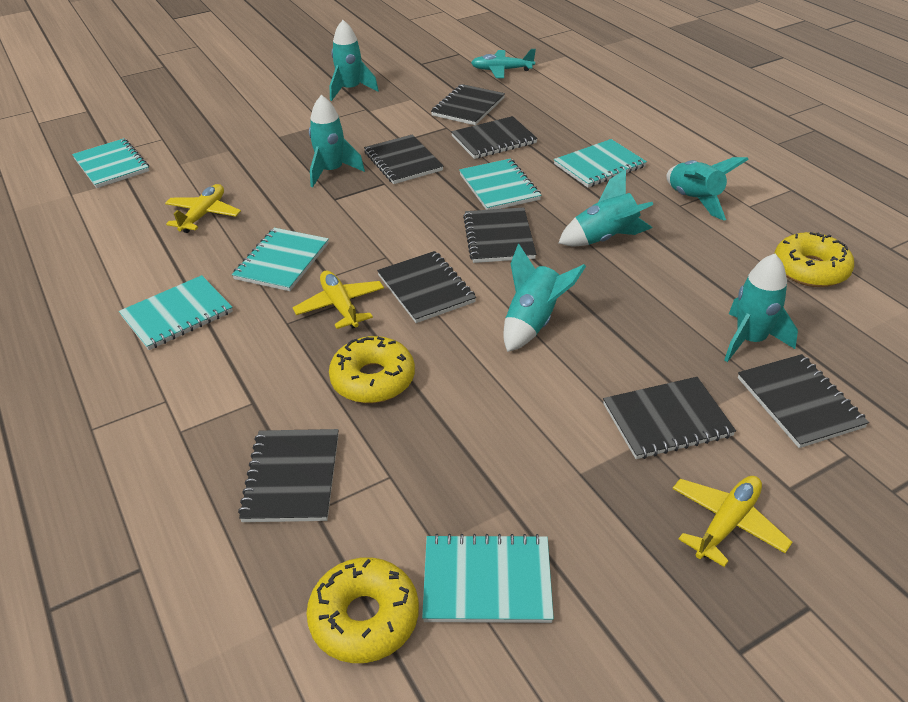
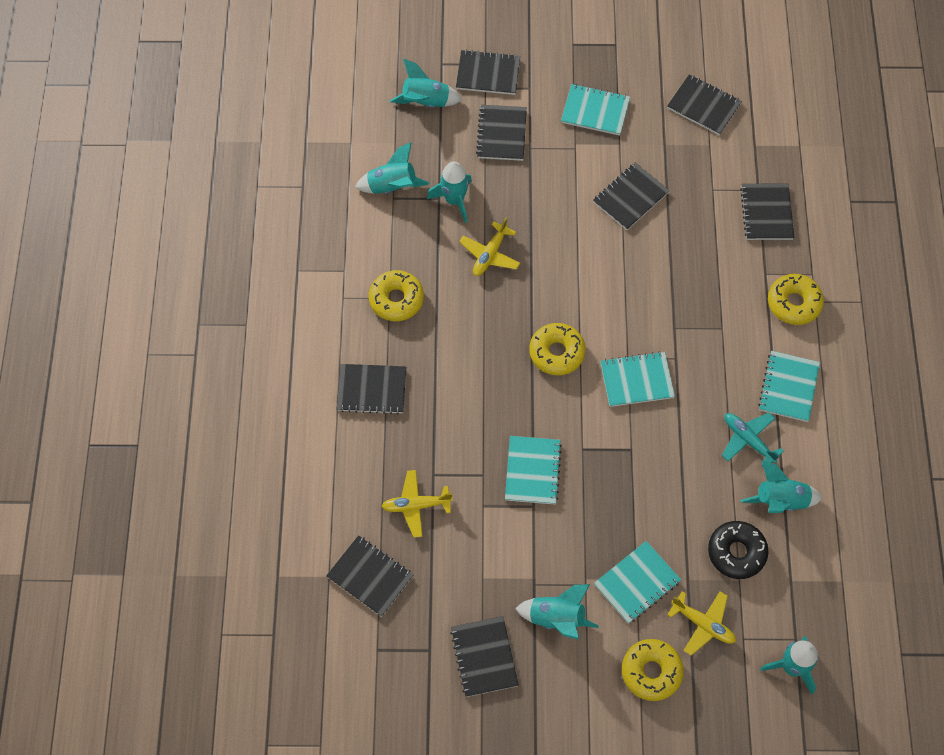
black donut: 0 -> 1
turquoise notebook: 6 -> 5
yellow donut: 3 -> 4

